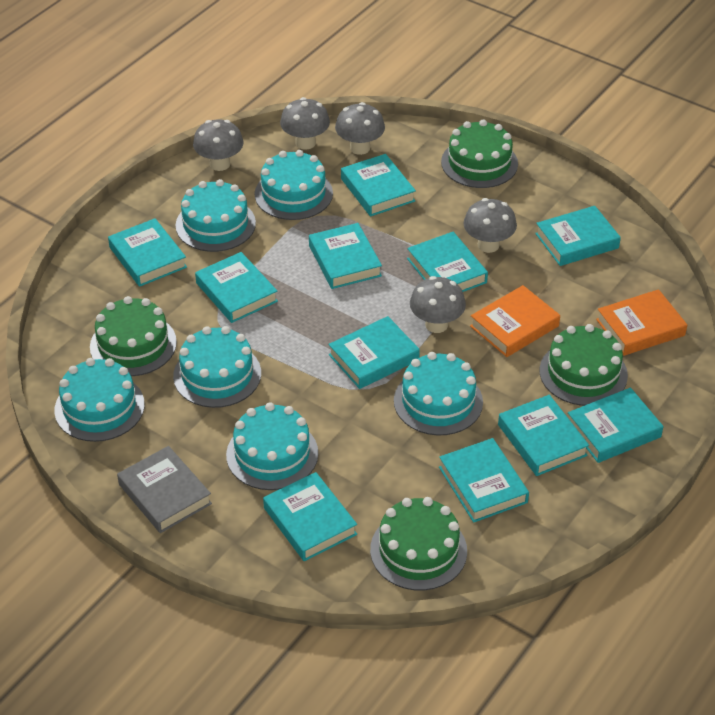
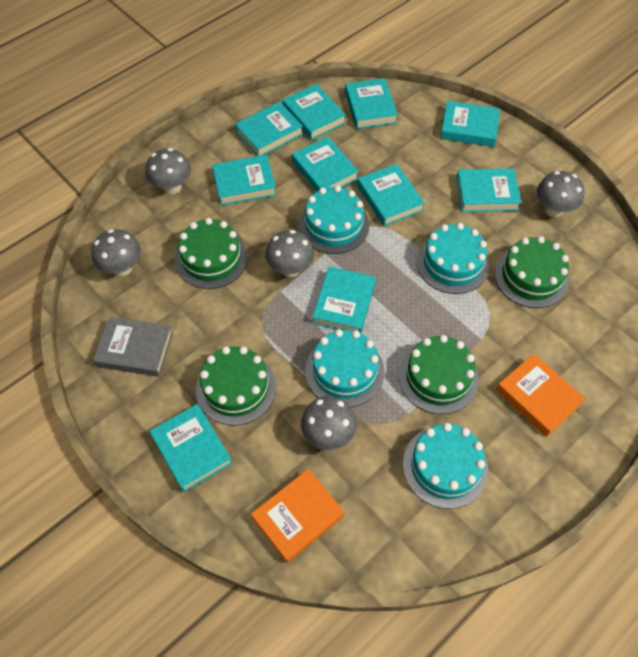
turquoise book: 11 -> 10
turquoise cake: 6 -> 4

